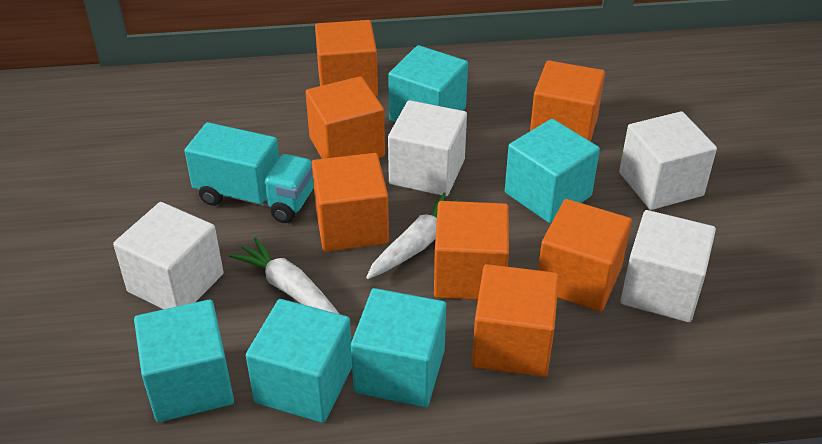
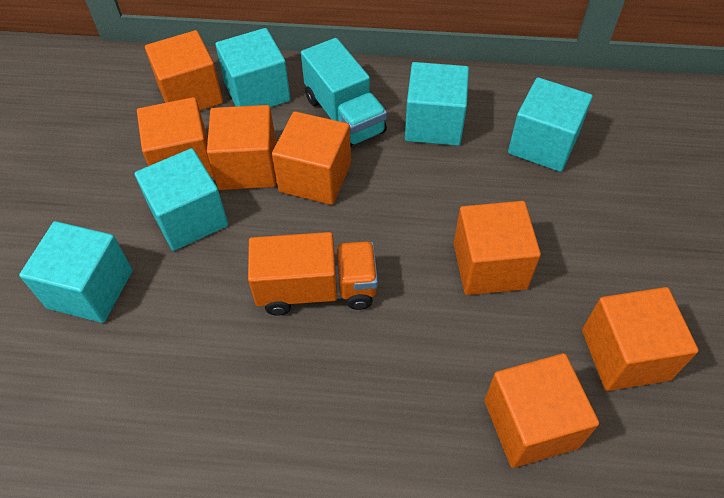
orange truck: 0 -> 1
white carrot: 2 -> 0
white cube: 4 -> 0

